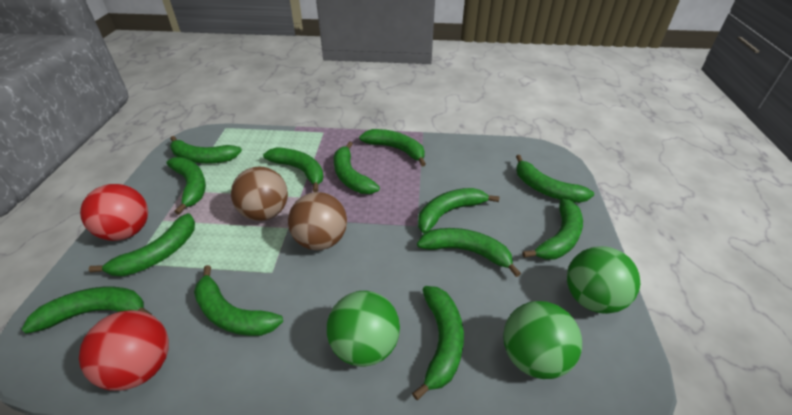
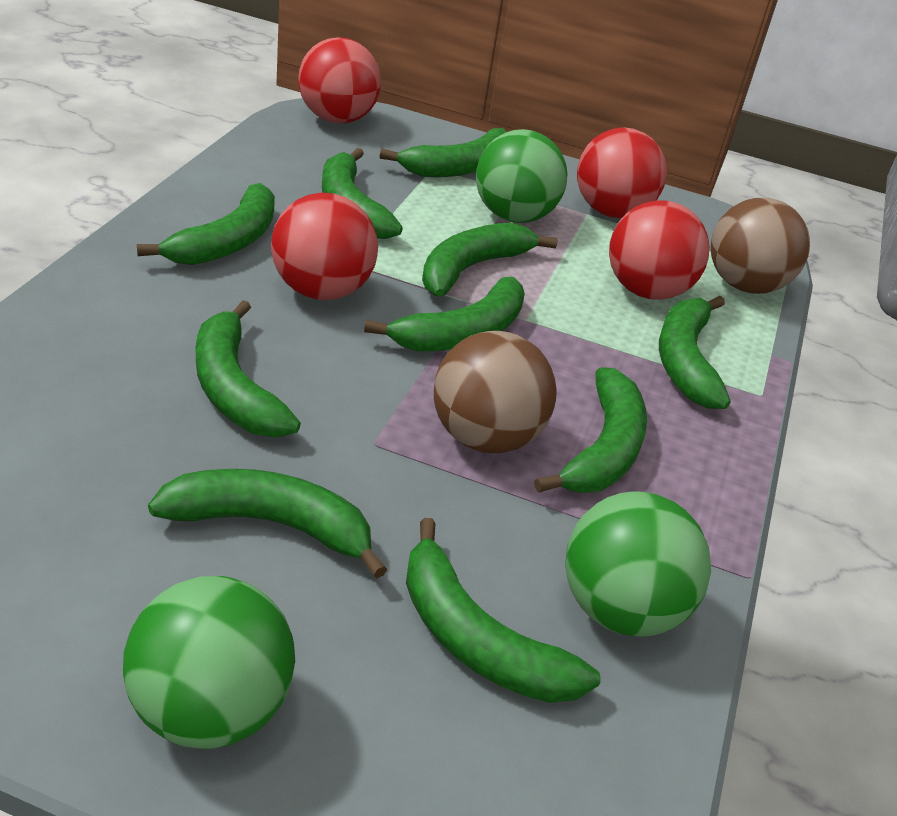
green banana: 13 -> 10
red ball: 2 -> 4

